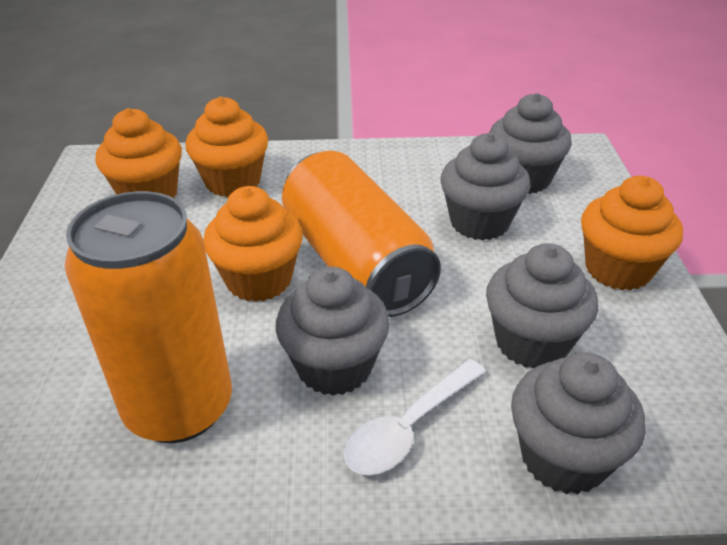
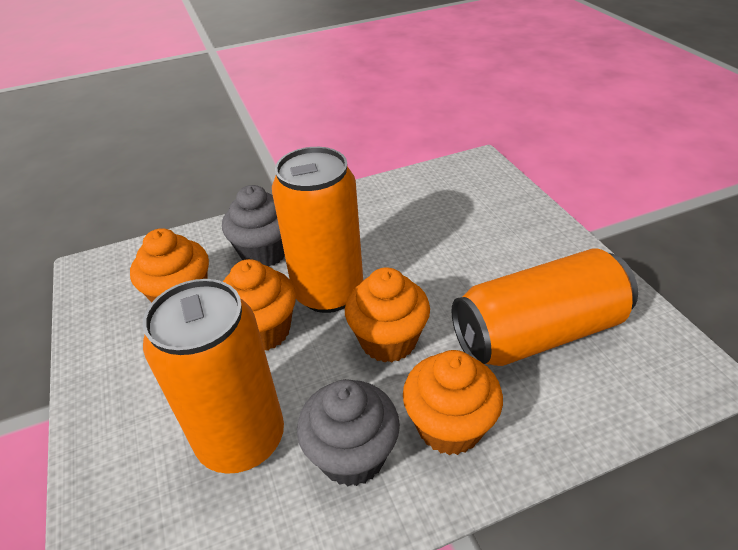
grey cupcake: 5 -> 2
orange can: 2 -> 3
white spoon: 1 -> 0

